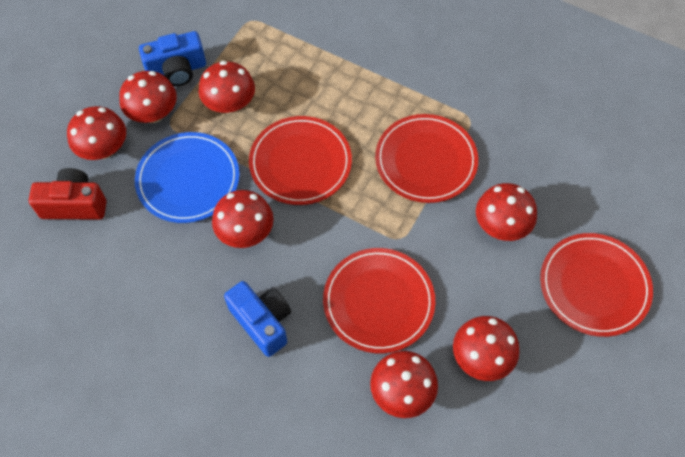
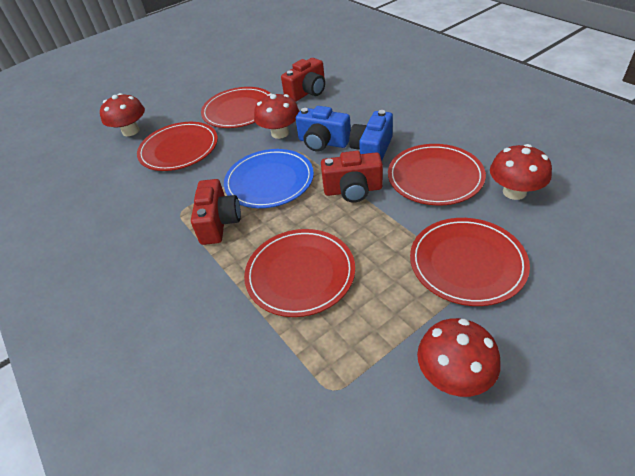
red camera: 1 -> 3
red mushroom: 7 -> 4
red plate: 4 -> 5

